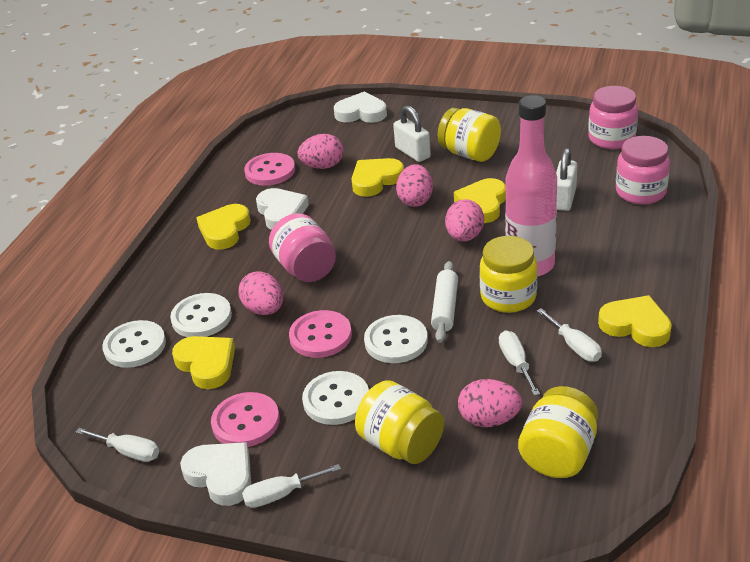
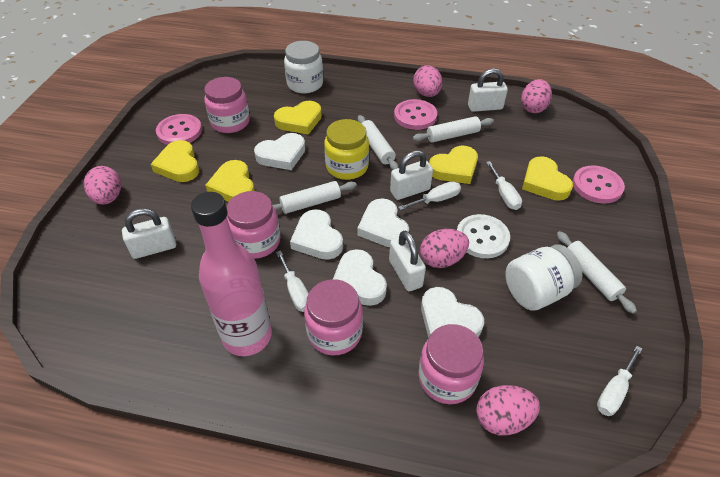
pink jar: 3 -> 4
white button: 4 -> 1
white heart: 3 -> 5
white jar: 0 -> 2
white padlock: 2 -> 4
white rolling pin: 1 -> 4
yellow jar: 4 -> 1

